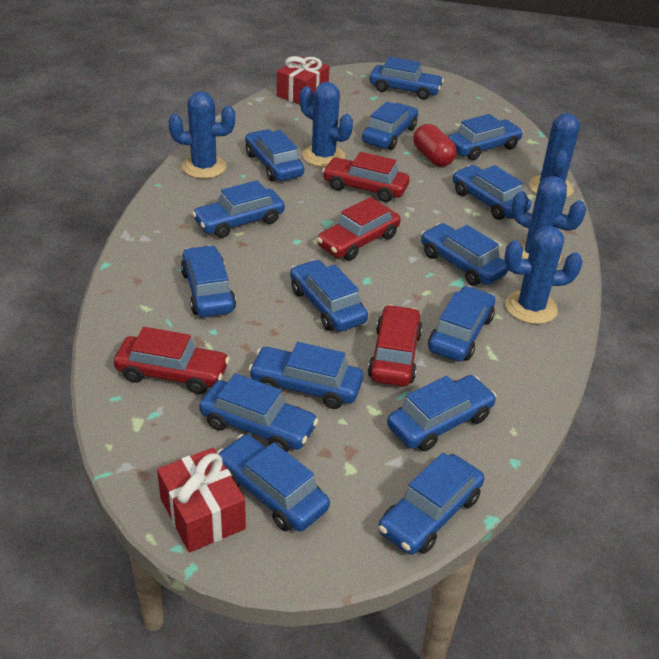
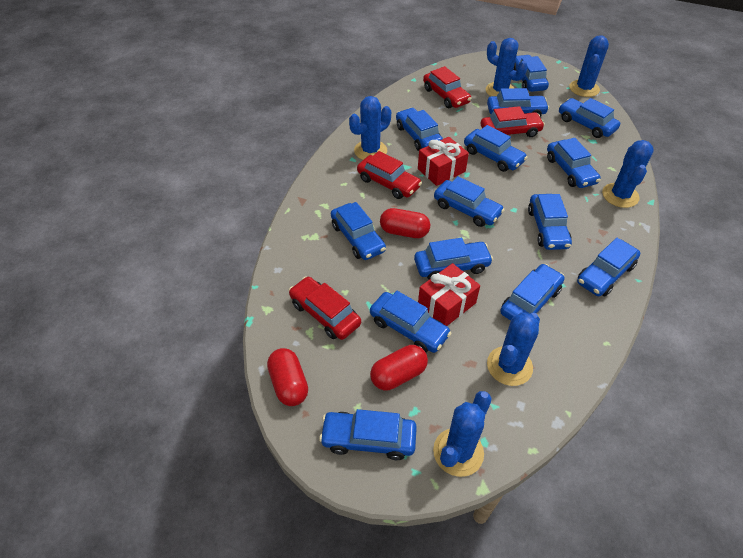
blue cactus: 5 -> 6
blue car: 15 -> 14
red capsule: 1 -> 3

